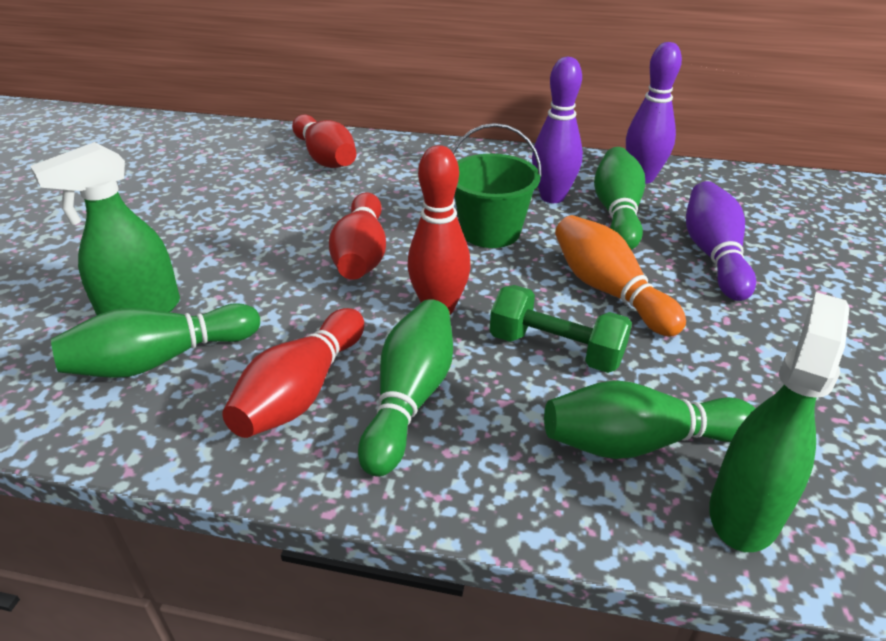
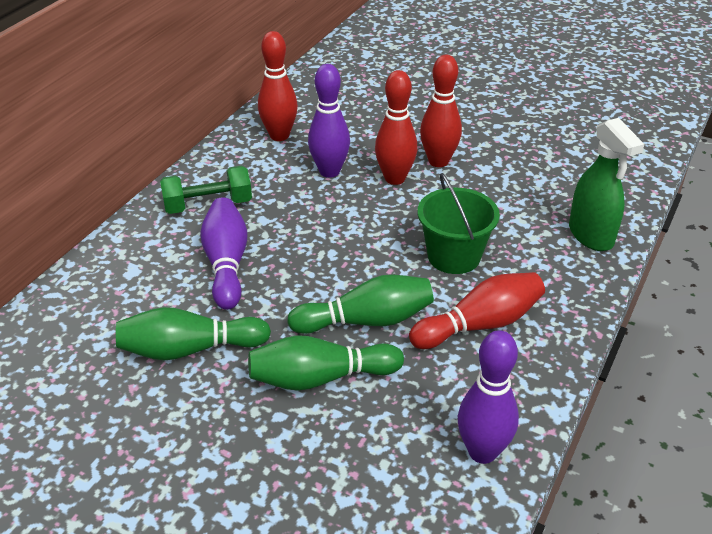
green bowling pin: 4 -> 3
green spray bottle: 2 -> 1
orange bowling pin: 1 -> 0

